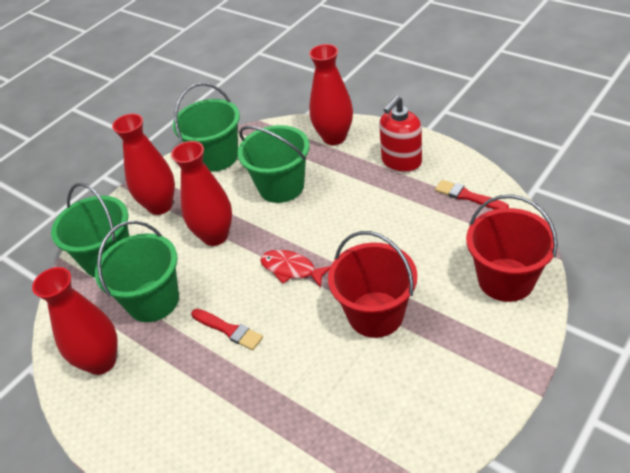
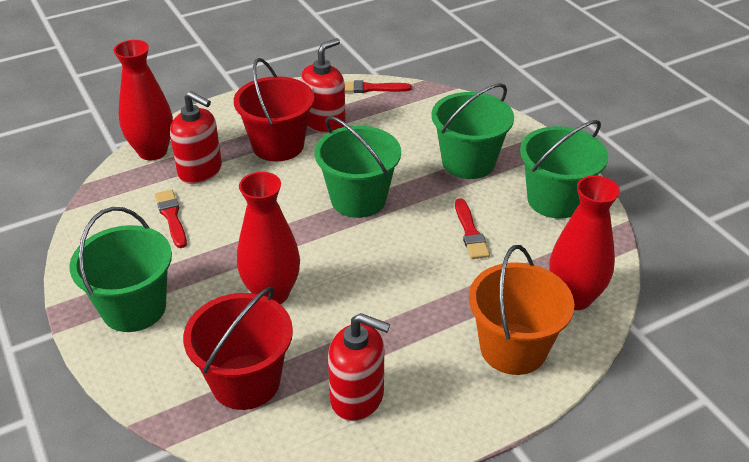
orange bucket: 0 -> 1
red brush: 2 -> 3
red fish: 1 -> 0
red soap dispenser: 1 -> 3
red vase: 4 -> 3

